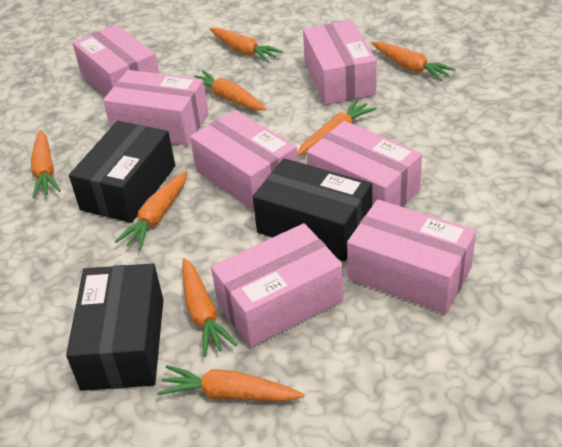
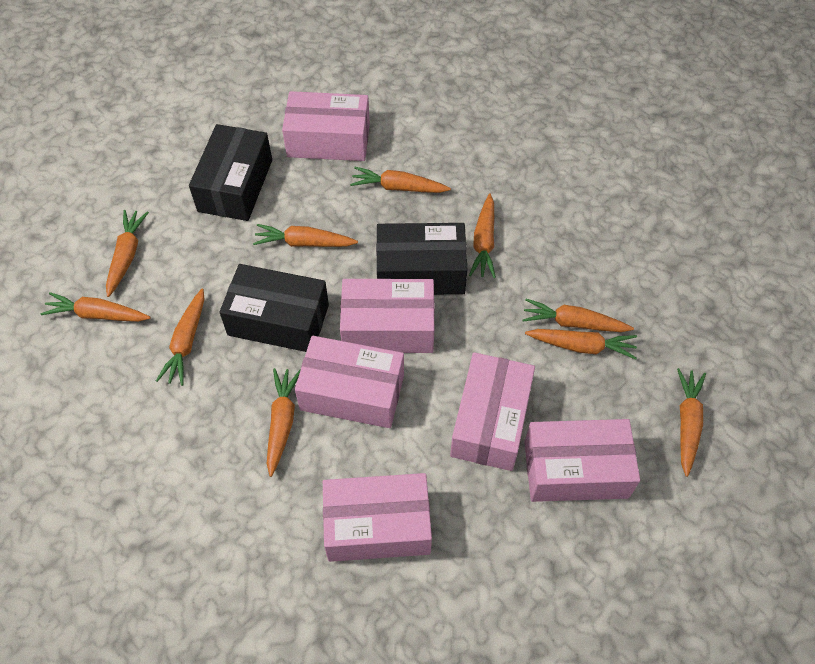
orange carrot: 8 -> 10
pink box: 7 -> 6

